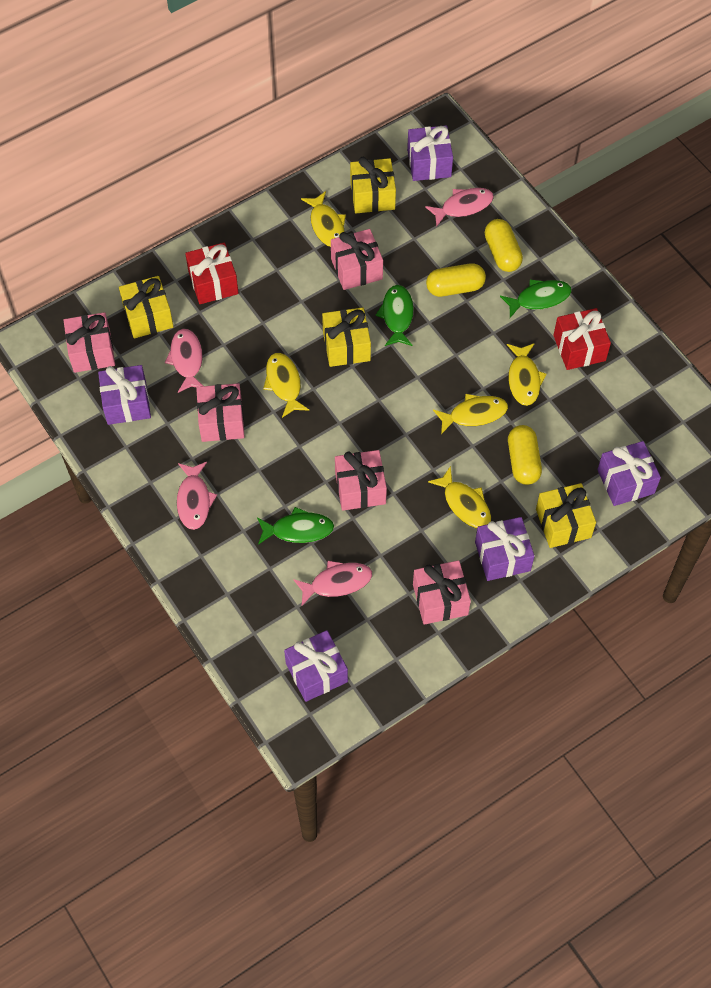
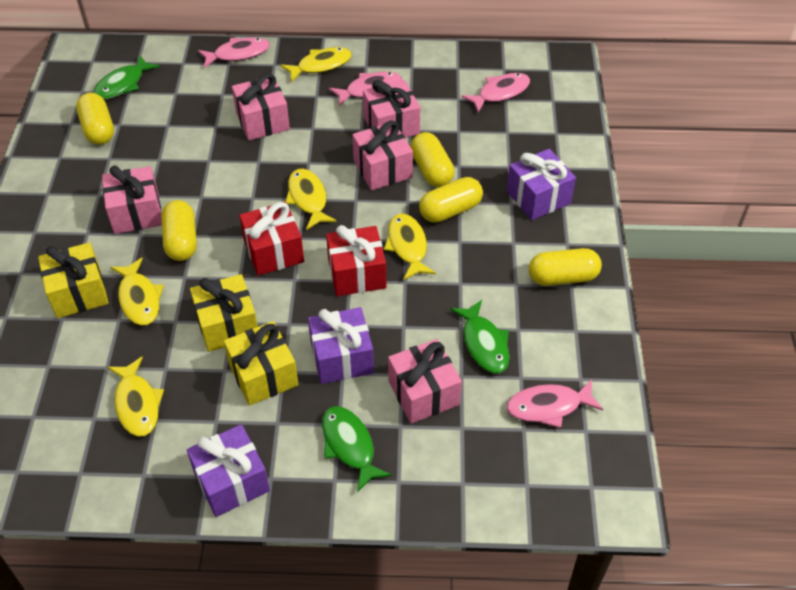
purple gift: 5 -> 3
yellow capsule: 3 -> 5
yellow gift: 4 -> 3

